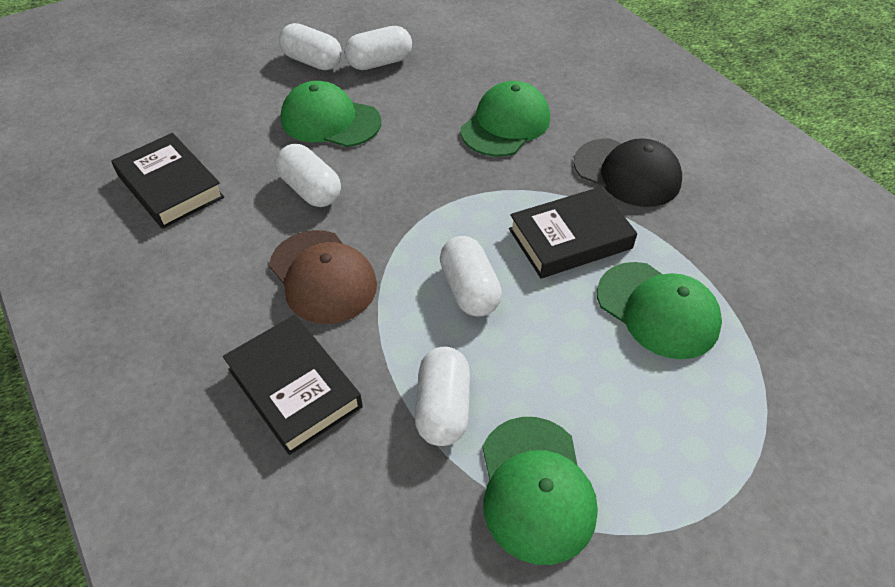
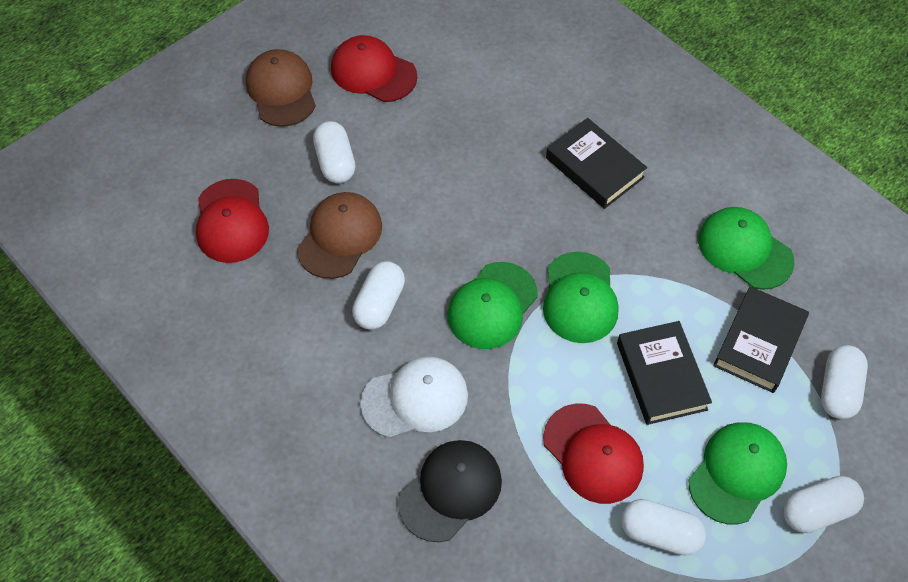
brown cap: 1 -> 2
red cap: 0 -> 3
white cap: 0 -> 1

